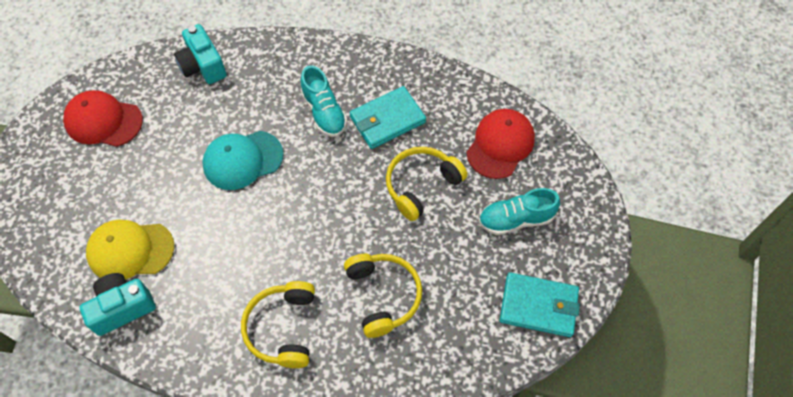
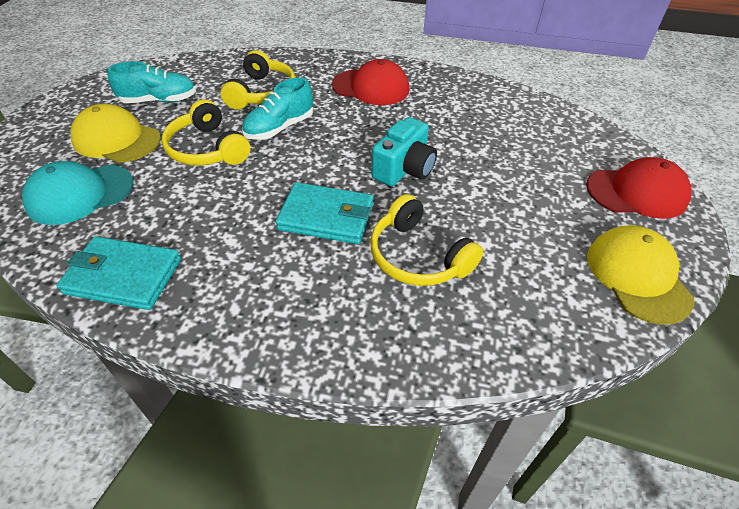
turquoise camera: 2 -> 1
yellow cap: 1 -> 2

